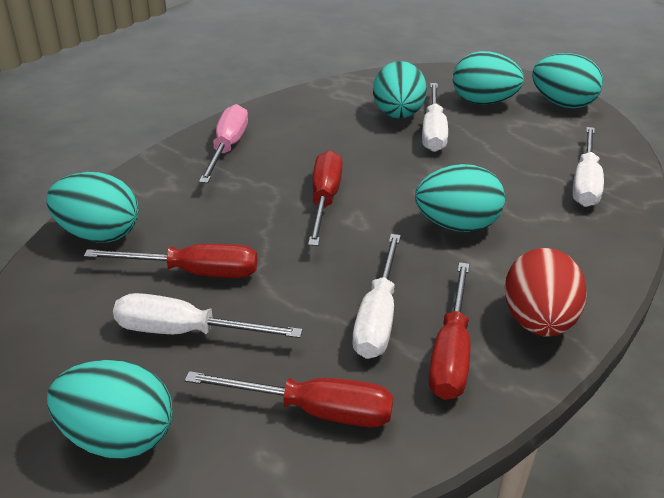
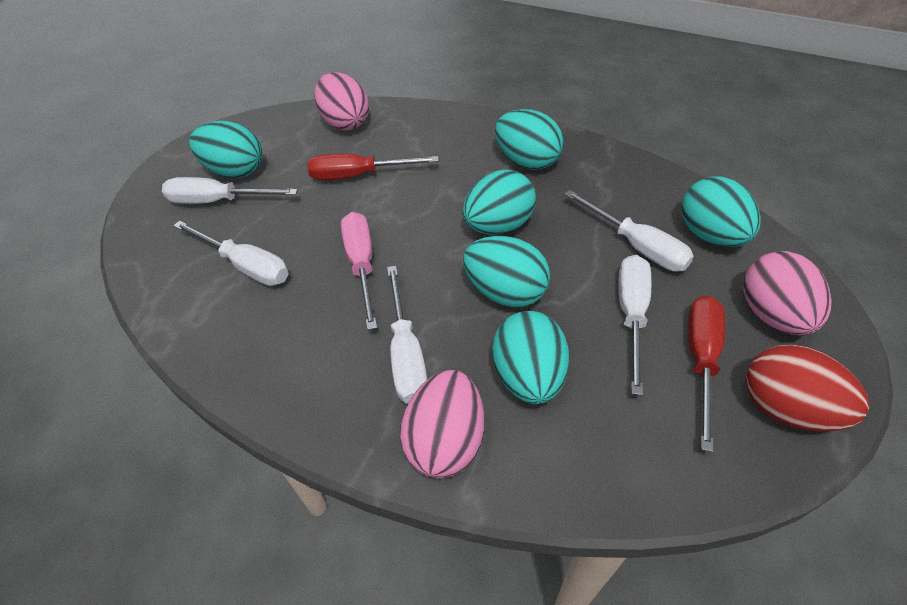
pink egg: 0 -> 3
red screwdriver: 4 -> 2
white screwdriver: 4 -> 5

